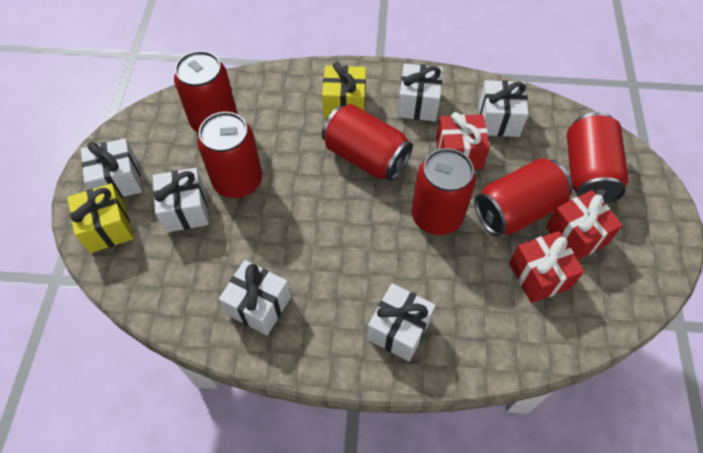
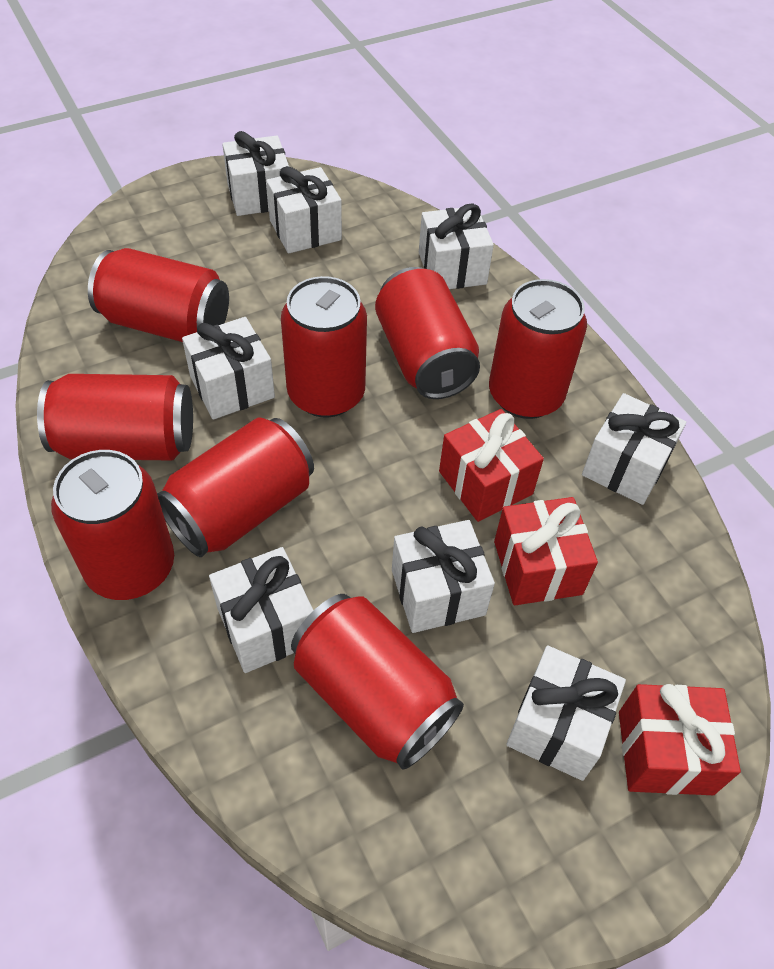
red can: 6 -> 8
white gift: 6 -> 8
yellow gift: 2 -> 0

